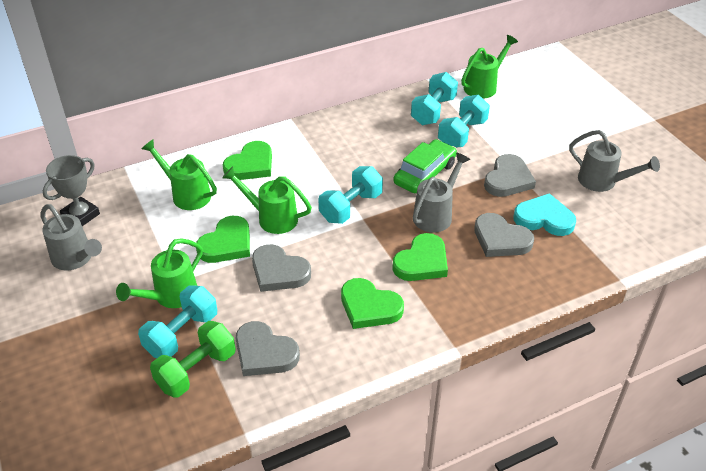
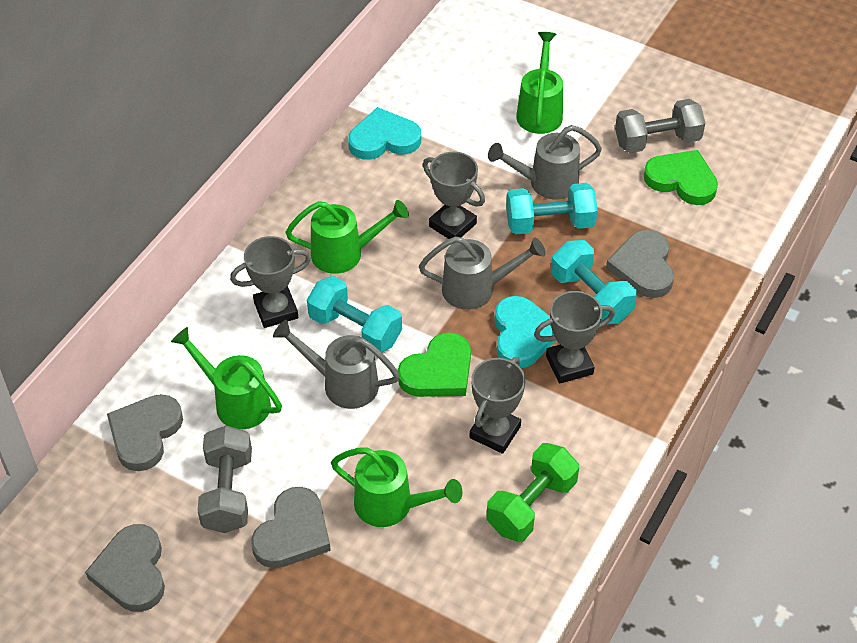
green car: 1 -> 0
green heart: 4 -> 2
grey dumbbell: 0 -> 2
grey trophy: 1 -> 4
turquoise dumbbell: 4 -> 3
turquoise heart: 1 -> 2

